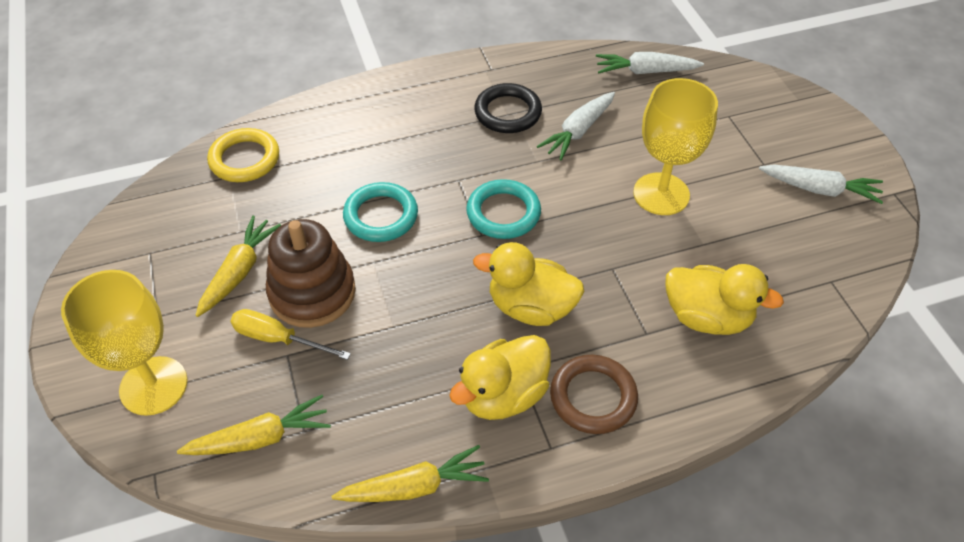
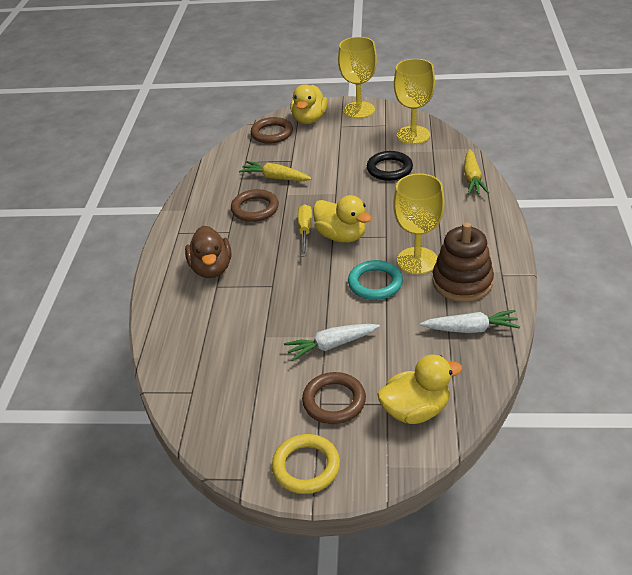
brown duck: 0 -> 1
brown ring: 1 -> 3
turquoise ring: 2 -> 1
white carrot: 3 -> 2
yellow carrot: 3 -> 2
yellow goblet: 2 -> 3

